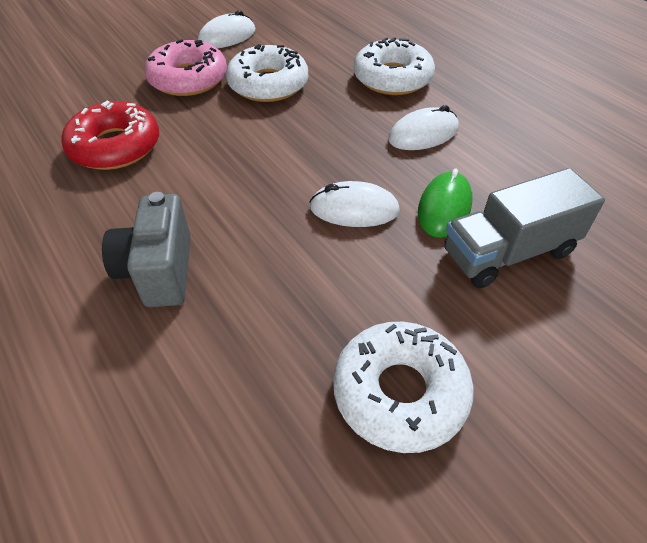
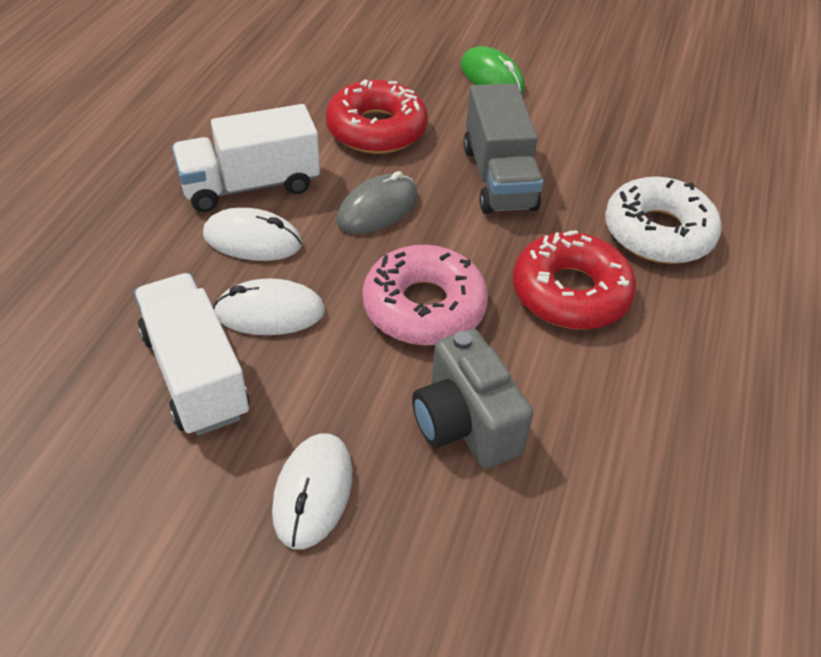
grey mouse: 0 -> 1
red donut: 1 -> 2
white donut: 3 -> 1
white truck: 0 -> 2

